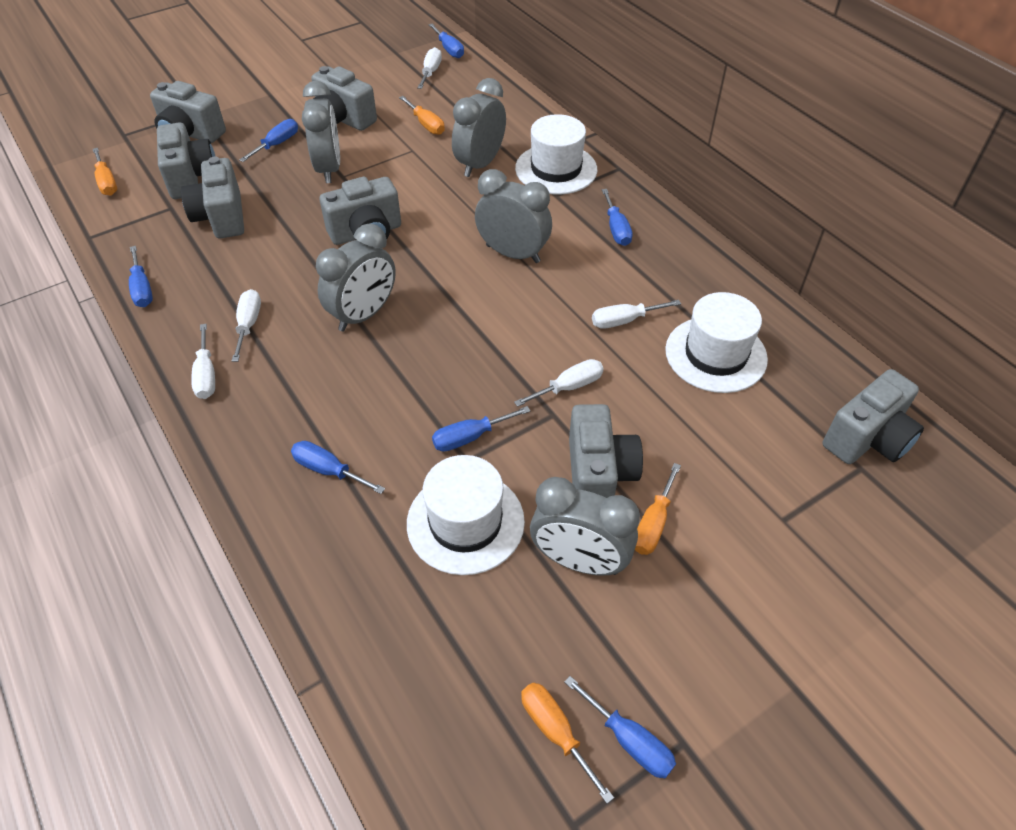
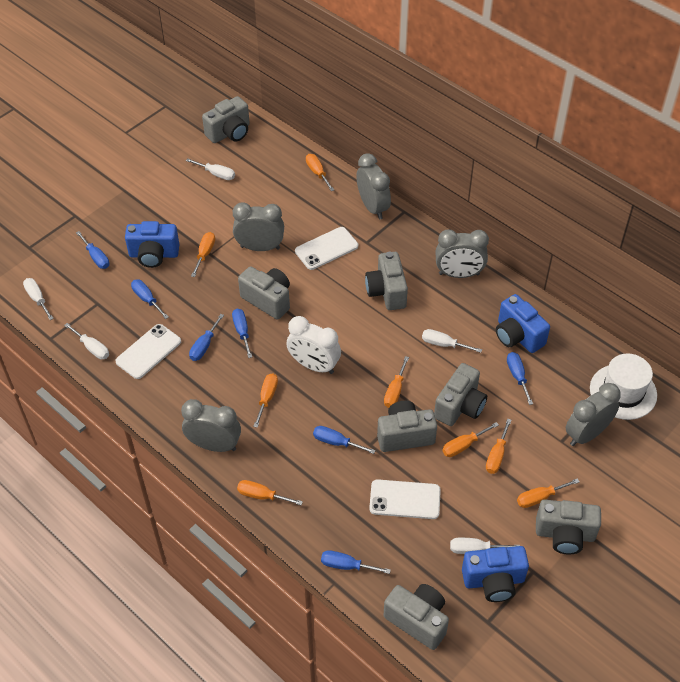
blue camera: 0 -> 3
orange screwdriver: 4 -> 8
white clock: 0 -> 1
white hat: 3 -> 1
white phone: 0 -> 3

